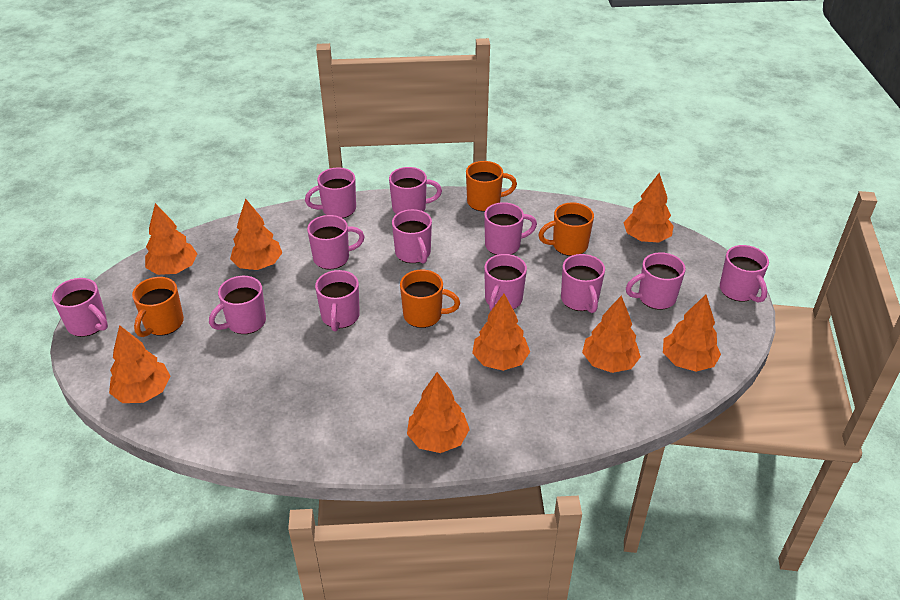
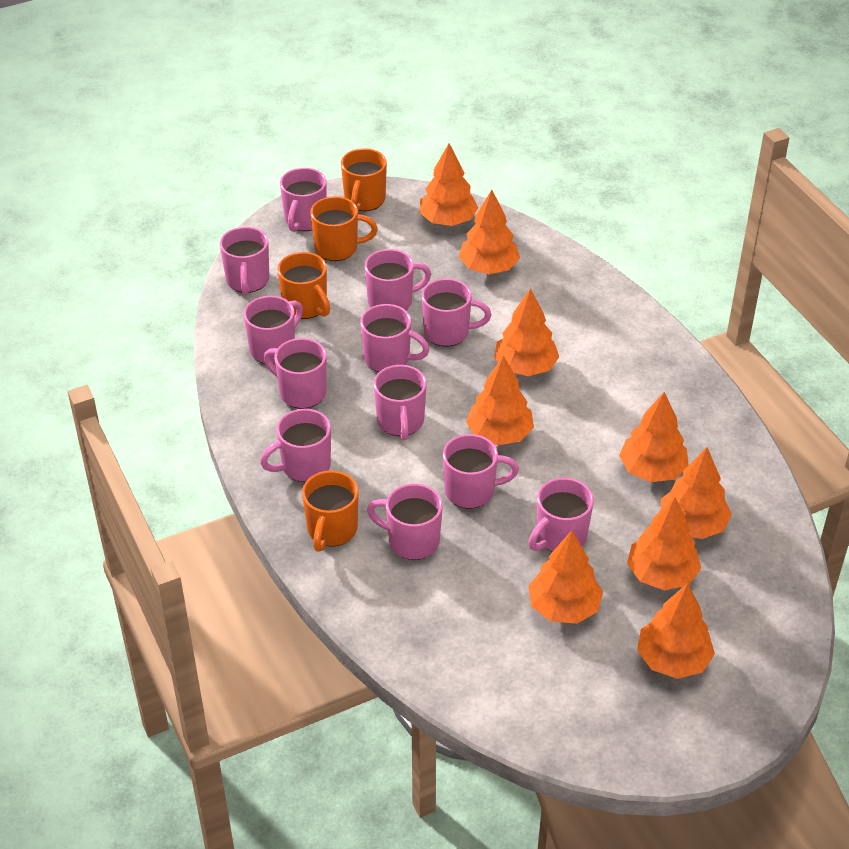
orange tree: 8 -> 9

